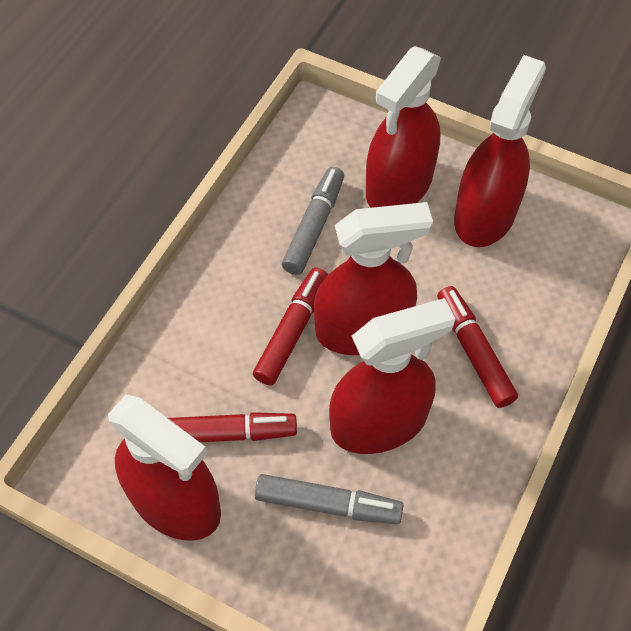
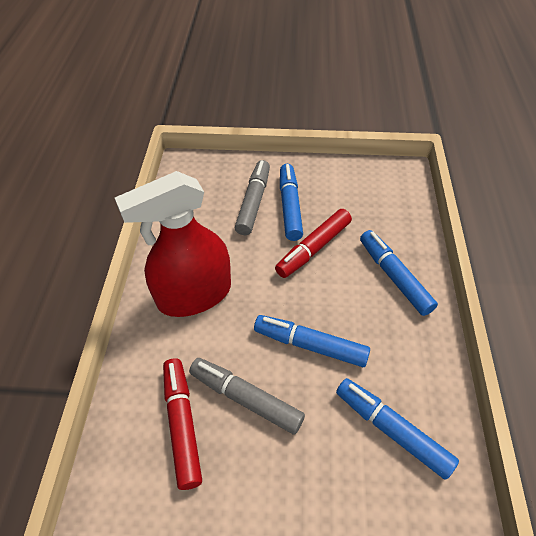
blue marker: 0 -> 4
red marker: 3 -> 2
red spray bottle: 5 -> 1

